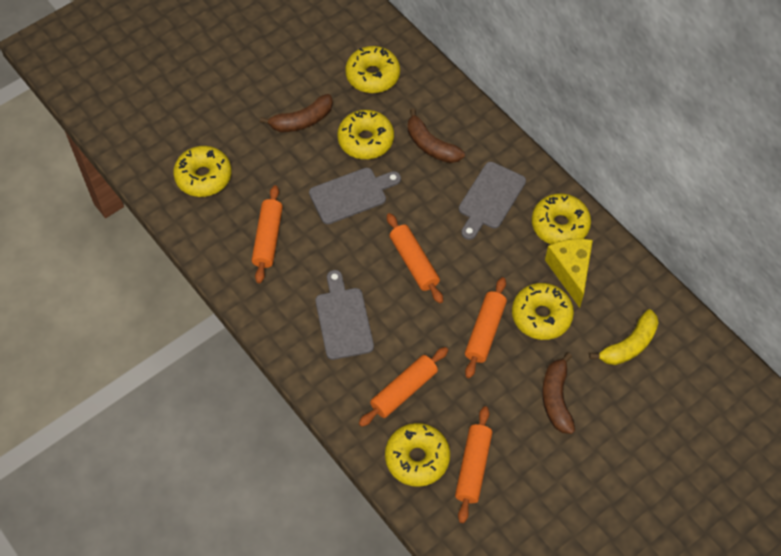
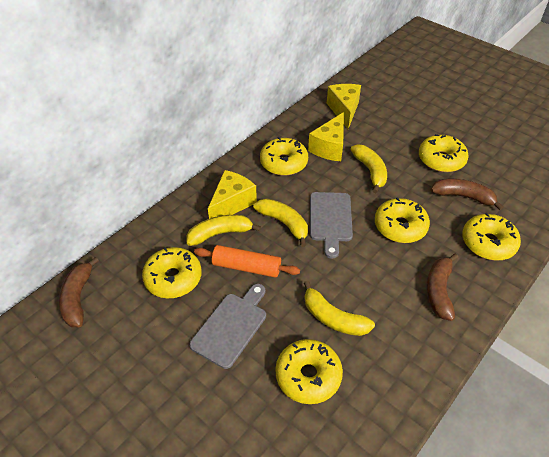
grey cutting board: 3 -> 2
orange rolling pin: 5 -> 1
yellow banana: 1 -> 4
yellow cheese: 1 -> 3

